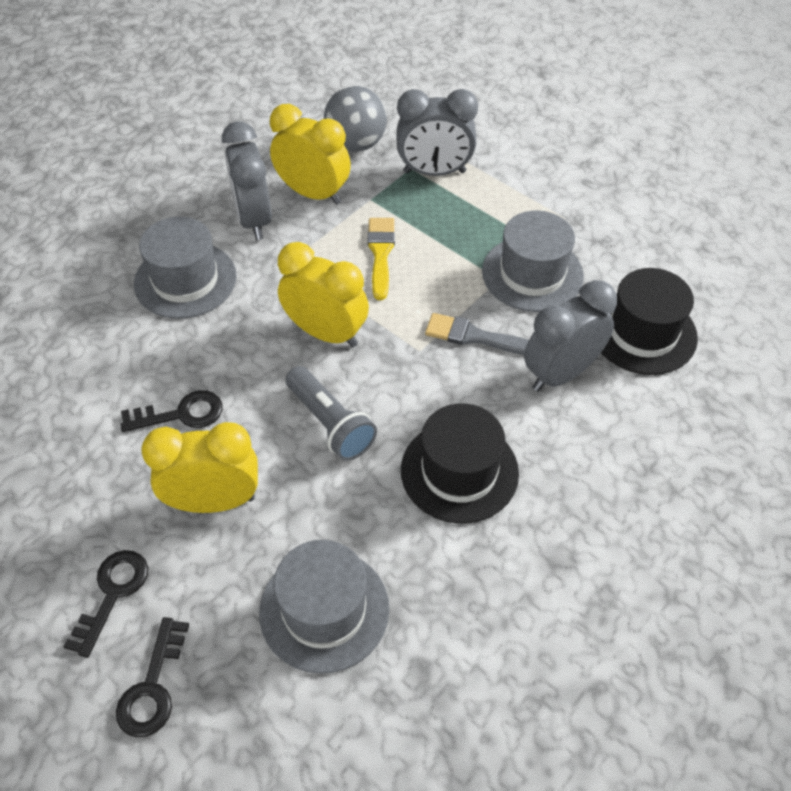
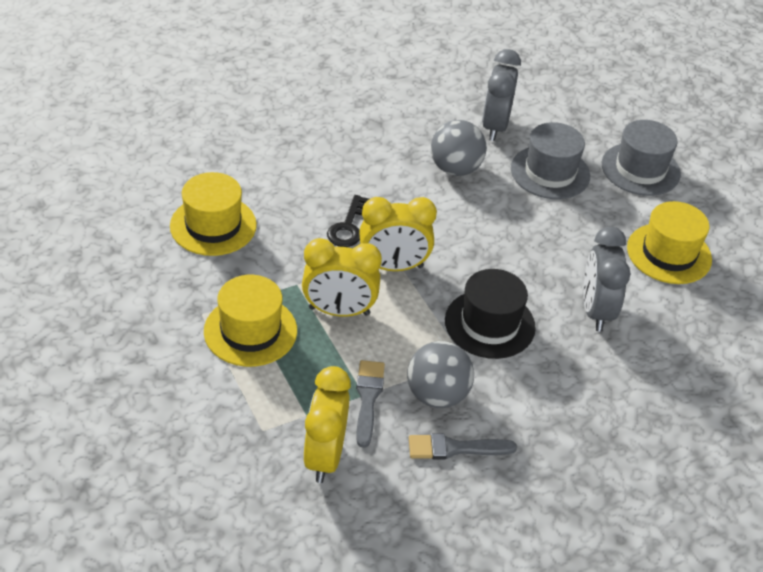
black hat: 2 -> 1
black key: 3 -> 1
grey ball: 1 -> 2
grey brush: 1 -> 2
grey clock: 3 -> 2
grey flashlight: 1 -> 0
grey hat: 3 -> 2
yellow brush: 1 -> 0
yellow hat: 0 -> 3

